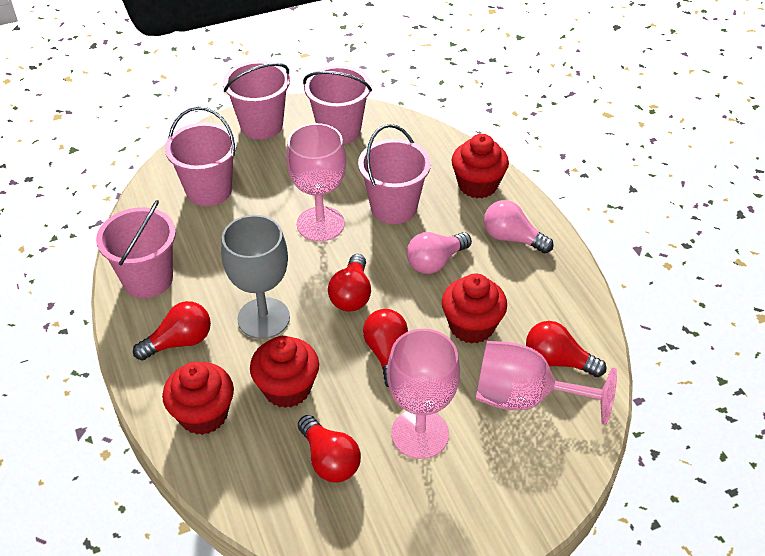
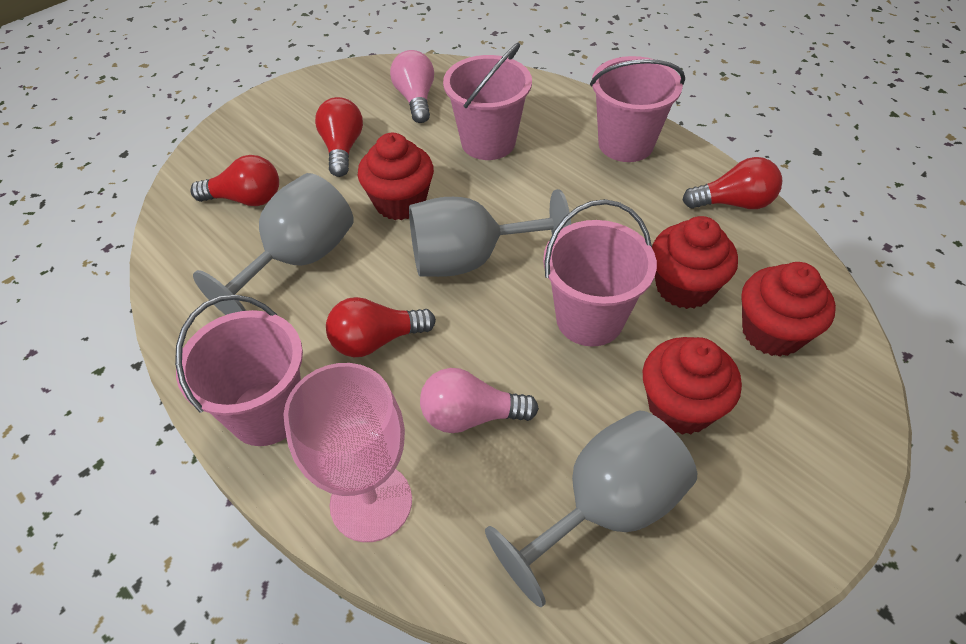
grey goblet: 1 -> 3
pink bucket: 5 -> 4
pink goblet: 3 -> 1
red light bulb: 5 -> 4

